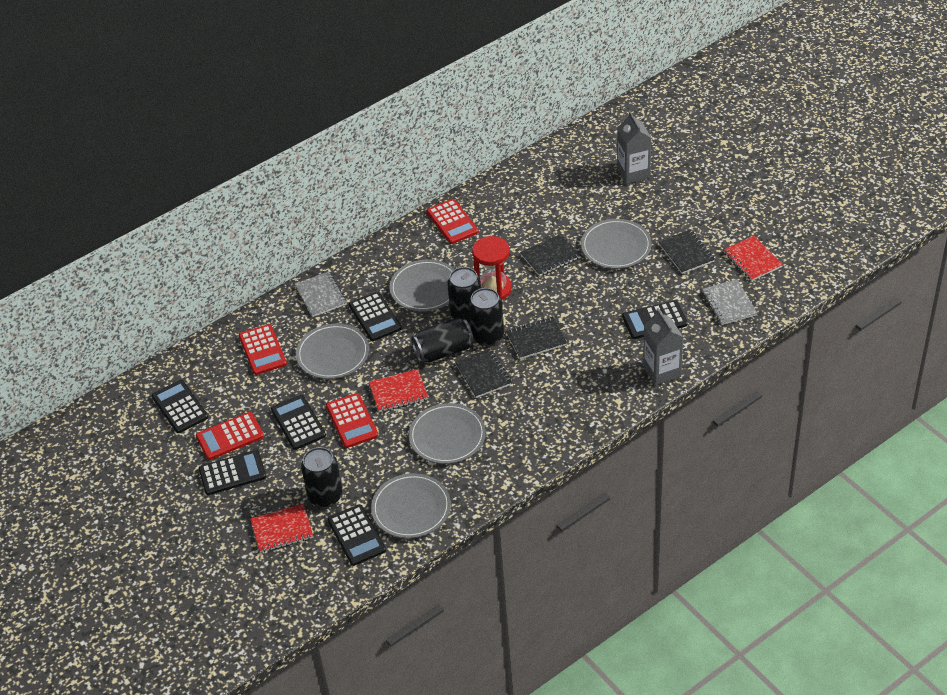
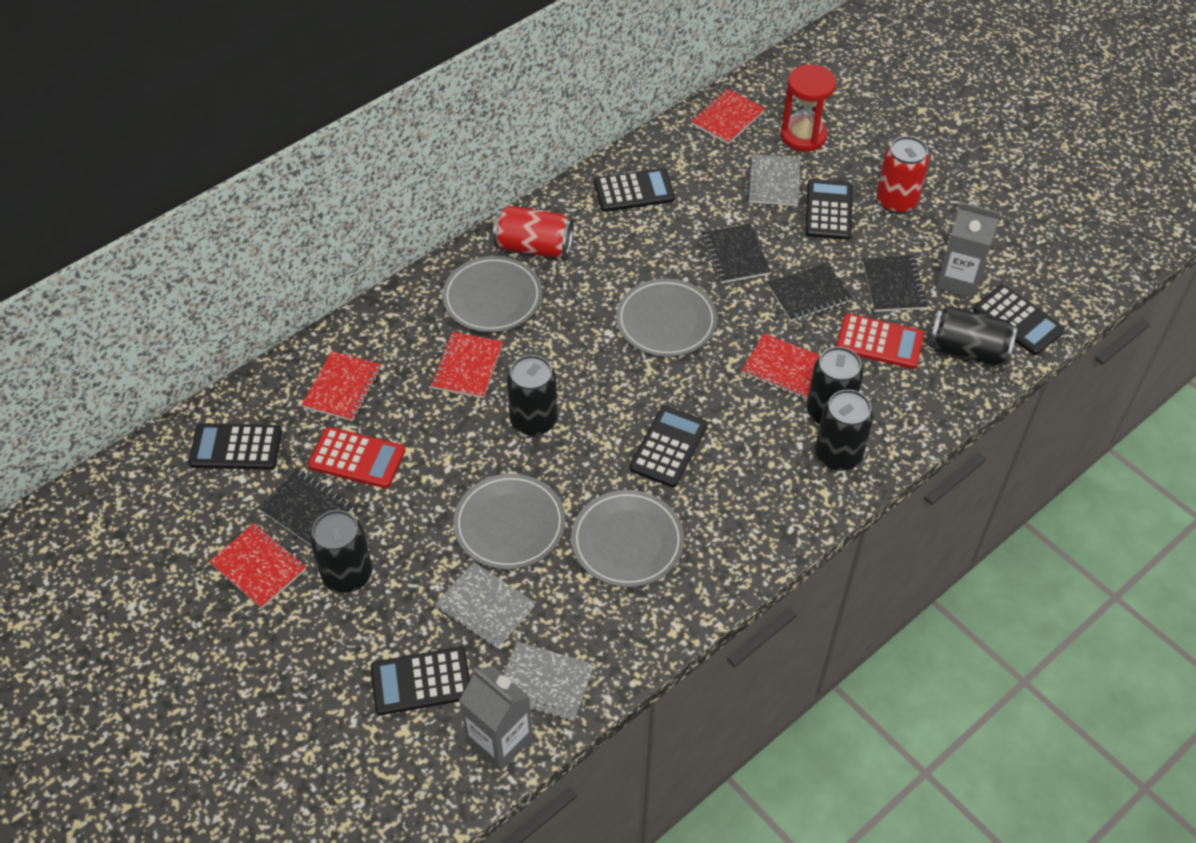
black can: 4 -> 5
grey notebook: 2 -> 3
grey plate: 5 -> 4
red calculator: 4 -> 2
red can: 0 -> 2
red notebook: 3 -> 5

